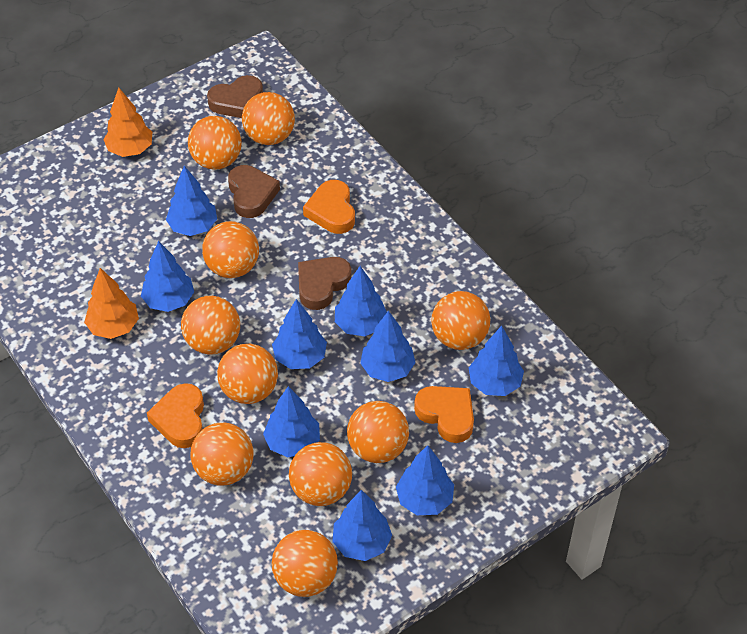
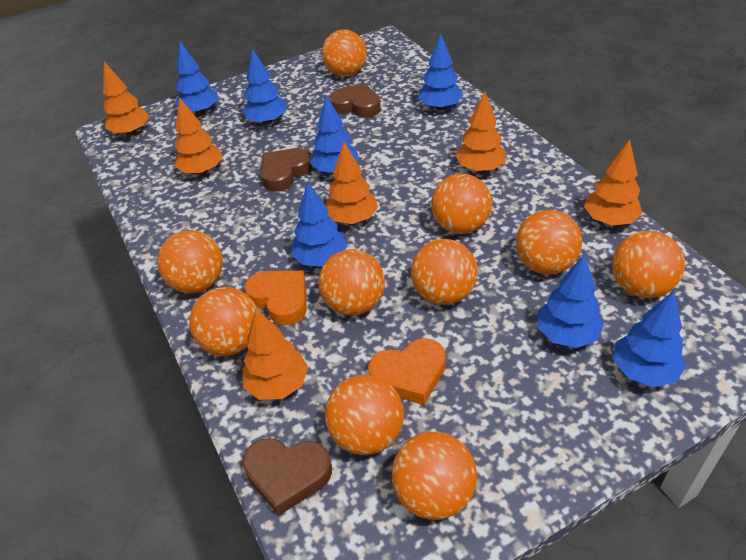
blue tree: 9 -> 7
orange heart: 3 -> 2
orange tree: 2 -> 6

